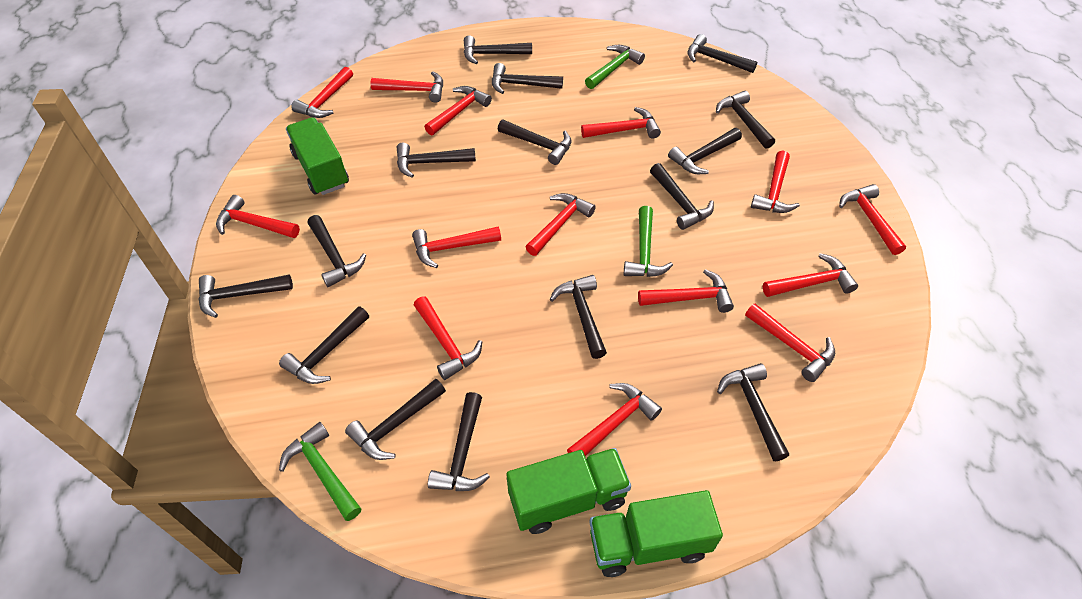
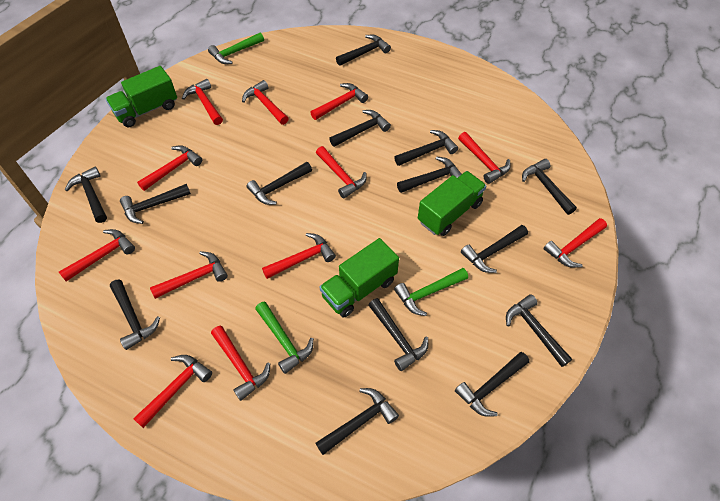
black hammer: 15 -> 14
red hammer: 14 -> 12

